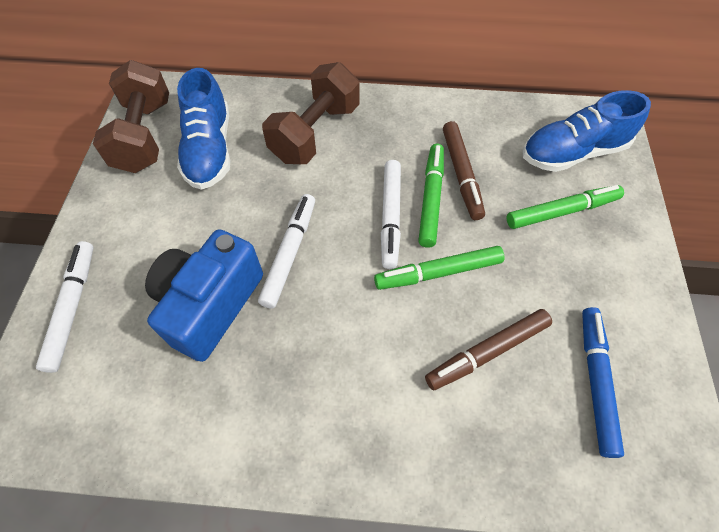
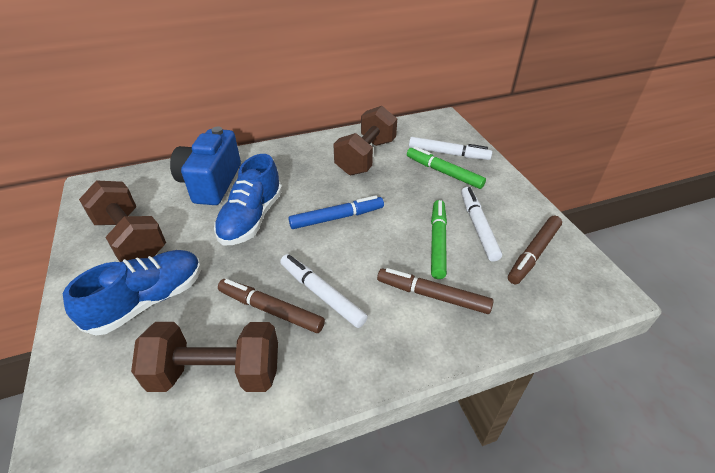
brown dumbbell: 2 -> 3
brown marker: 2 -> 3
green marker: 3 -> 2

